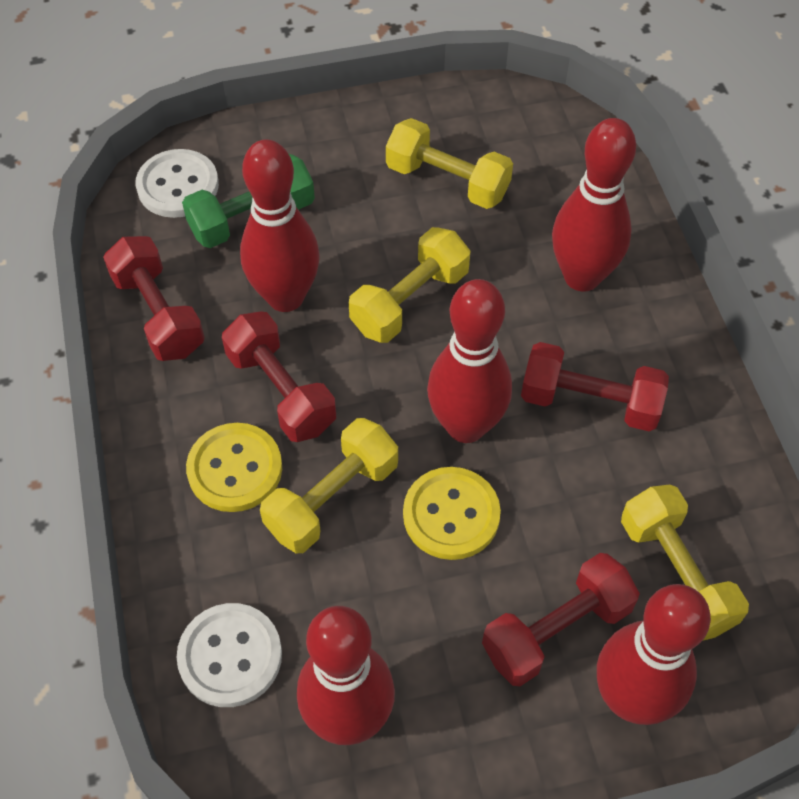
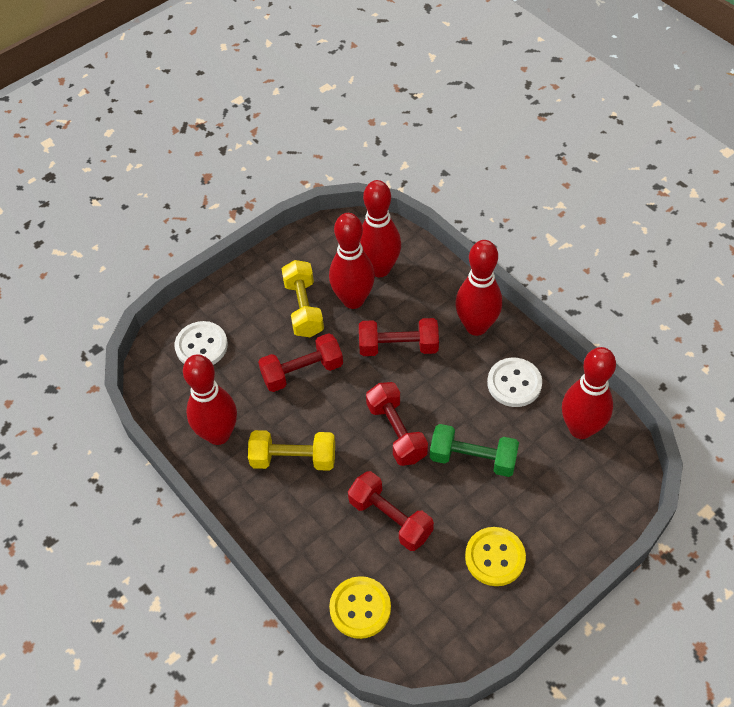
yellow dumbbell: 4 -> 2

